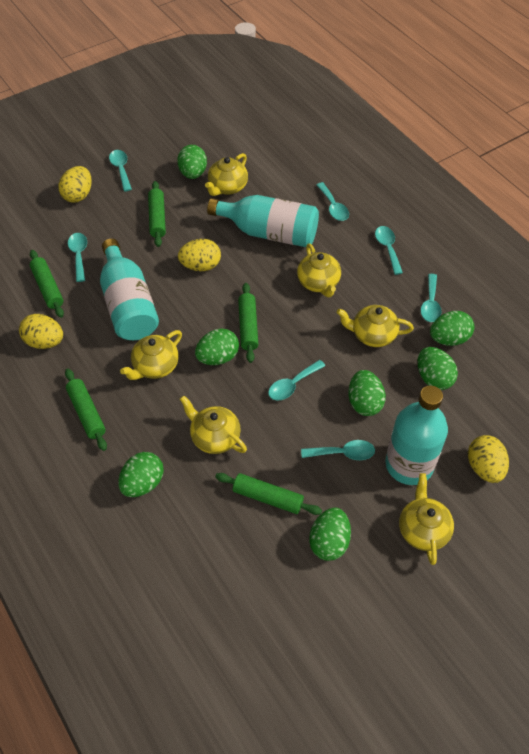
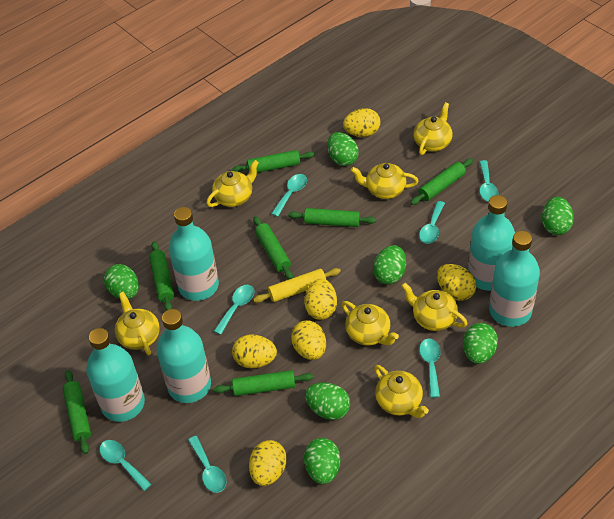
green rolling pin: 5 -> 7
turquoise bottle: 3 -> 5
yellow egg: 4 -> 6
yellow rolling pin: 0 -> 1
yellow teapot: 6 -> 7

